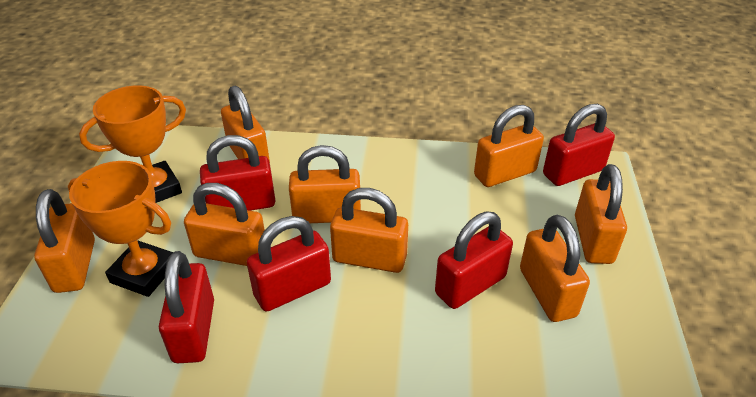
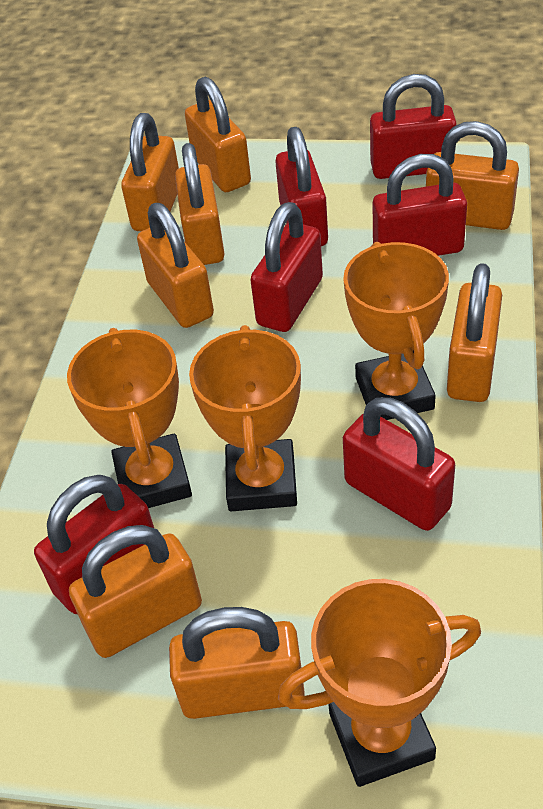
orange trophy: 2 -> 4
red padlock: 5 -> 6

